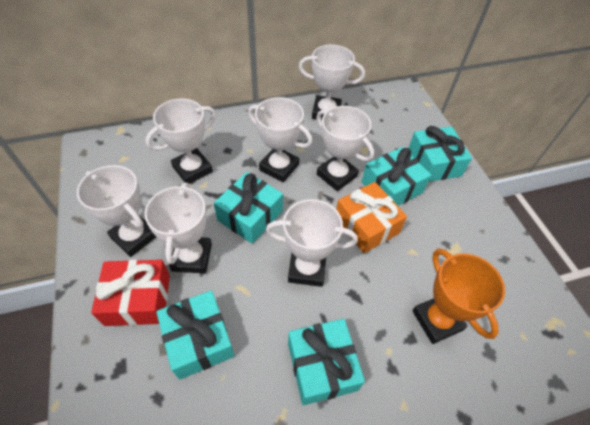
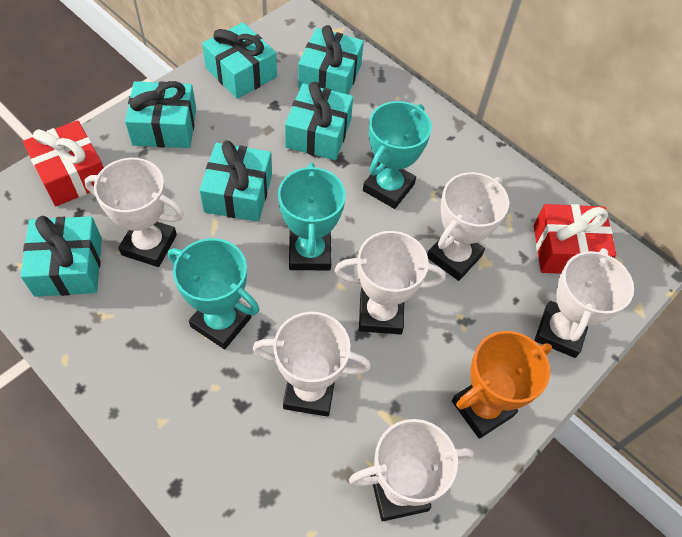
orange gift: 1 -> 0
red gift: 1 -> 2
turquoise gift: 5 -> 6
turquoise trophy: 0 -> 3
white trophy: 7 -> 6

